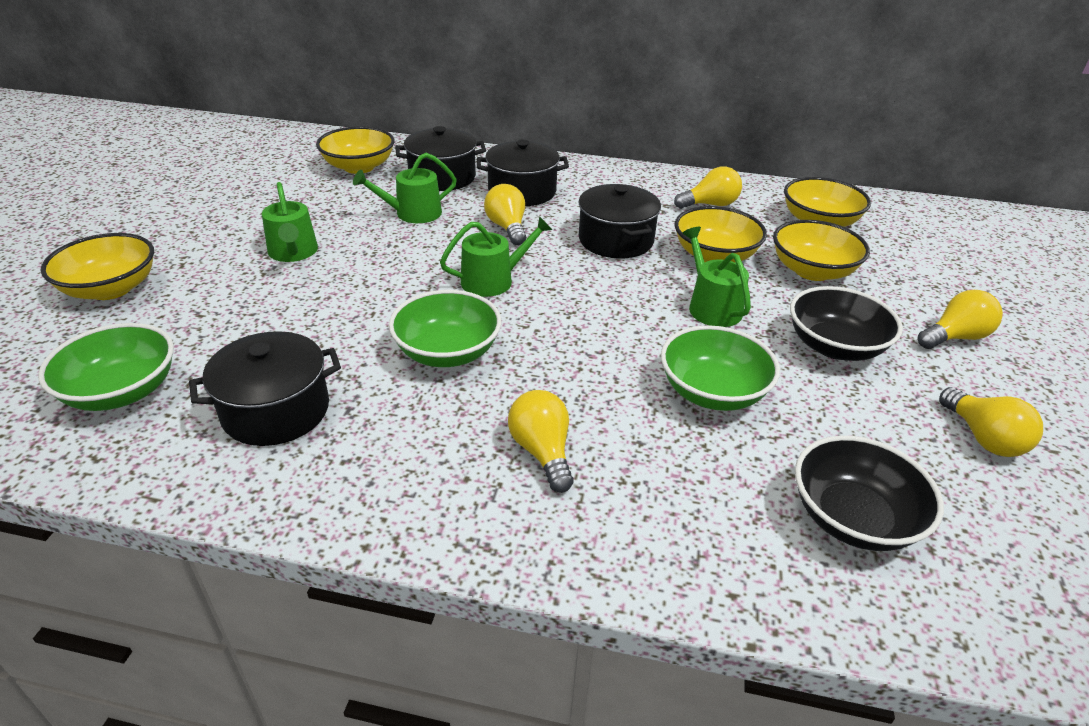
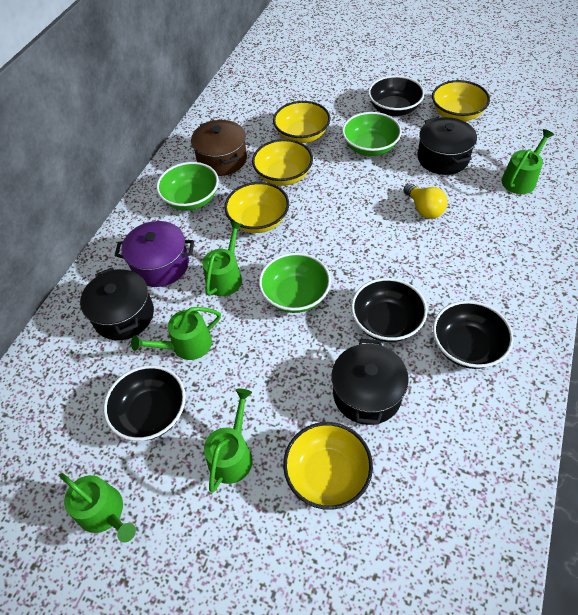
black bowl: 2 -> 4
black pot: 4 -> 3
brown pot: 0 -> 1
green watering can: 4 -> 5
purple pot: 0 -> 1
yellow light bulb: 5 -> 1

